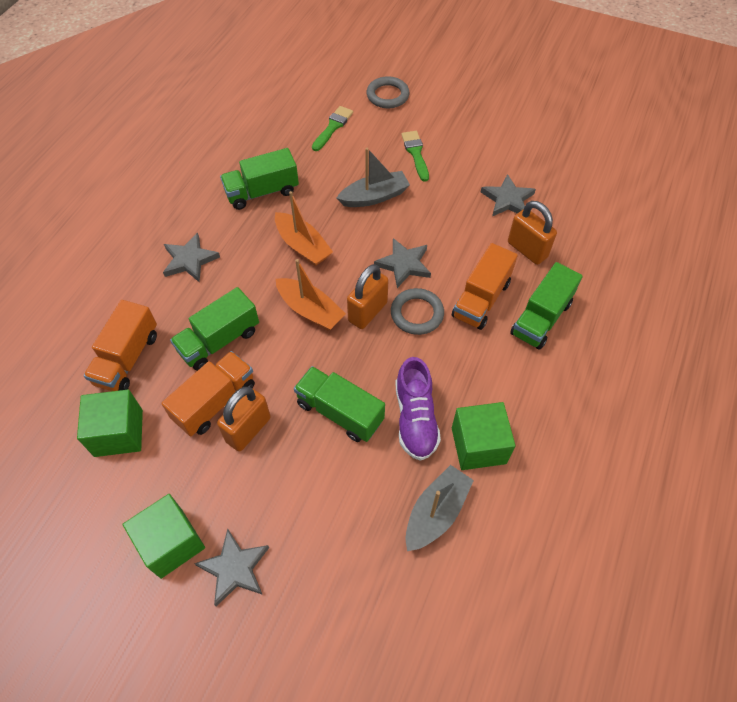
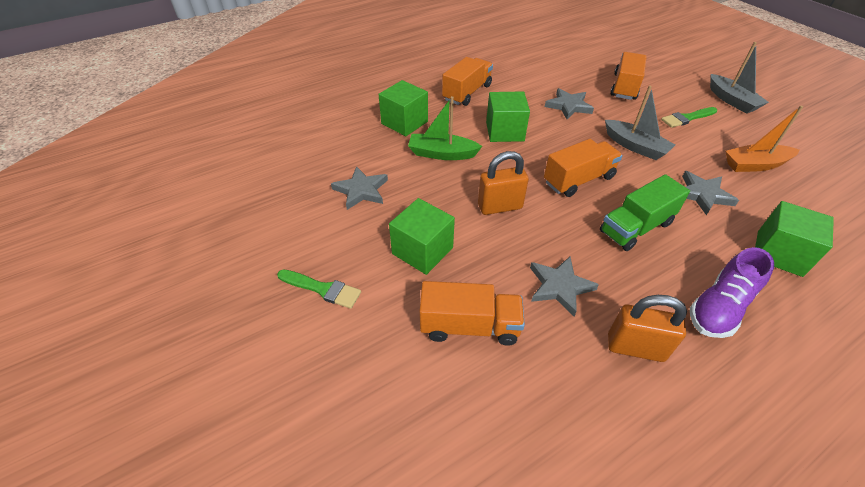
green boat: 0 -> 1
green cube: 3 -> 4
green truck: 4 -> 1
grey ring: 2 -> 0
orange boat: 2 -> 1
orange padlock: 3 -> 2
orange truck: 3 -> 4

